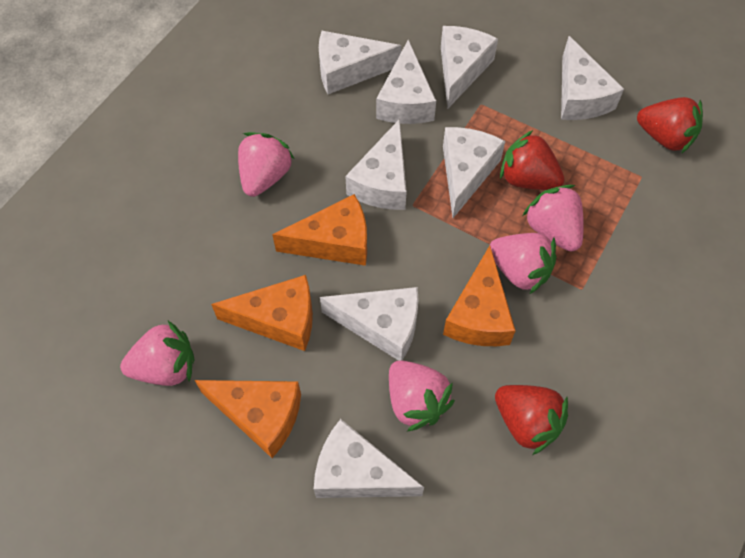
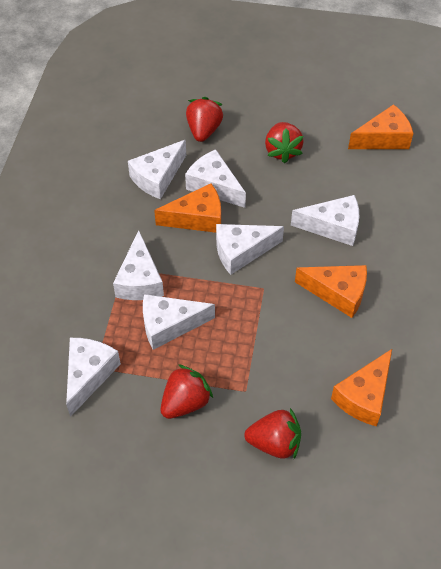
pink strawberry: 5 -> 0
red strawberry: 3 -> 4
white cheese: 8 -> 7

